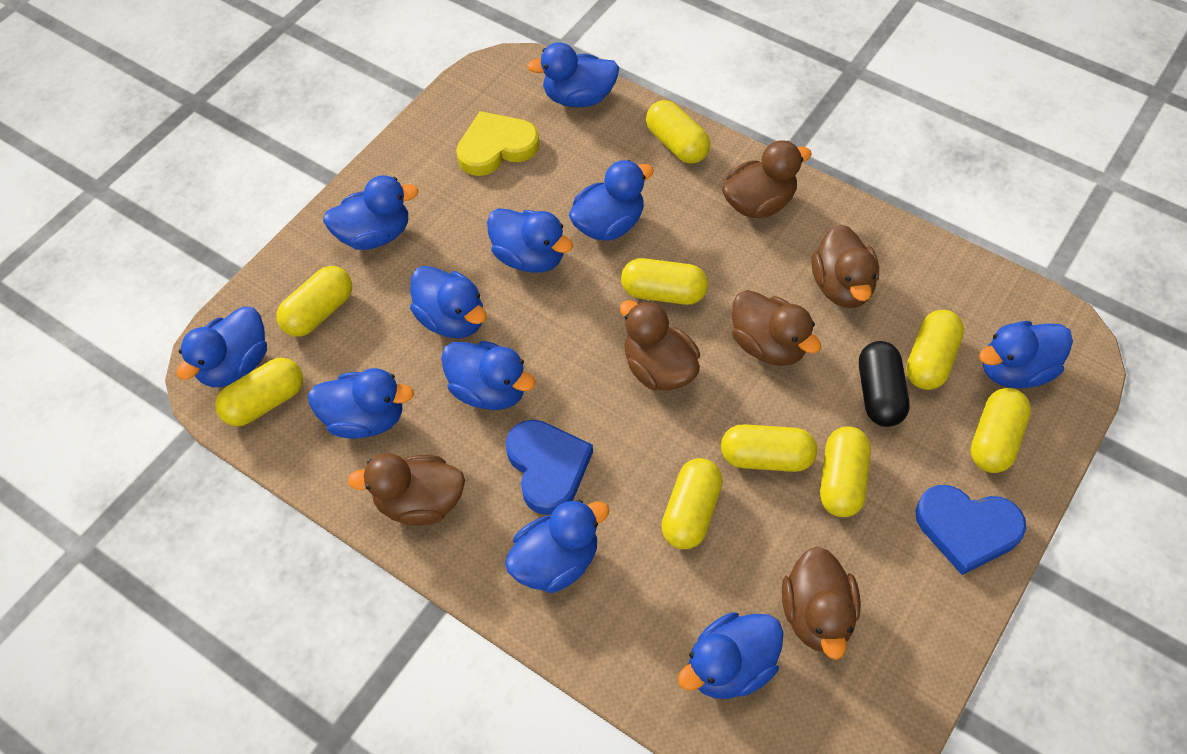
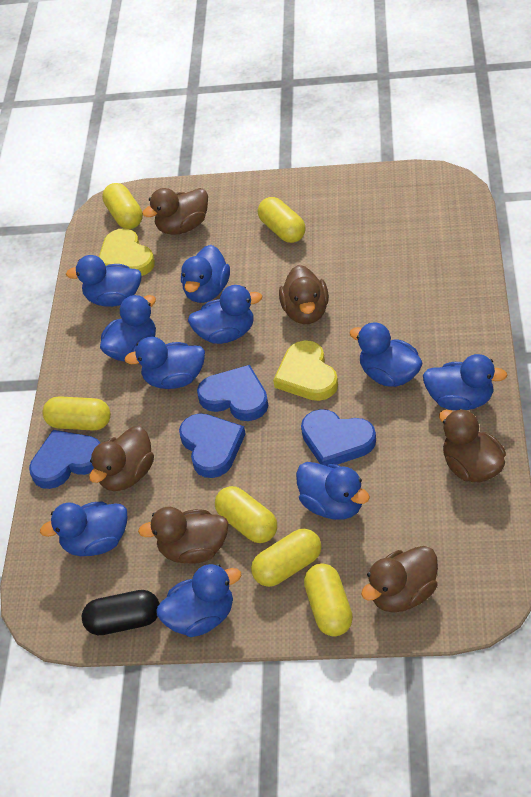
blue duck: 11 -> 10
blue heart: 2 -> 4
yellow capsule: 9 -> 6
yellow heart: 1 -> 2

